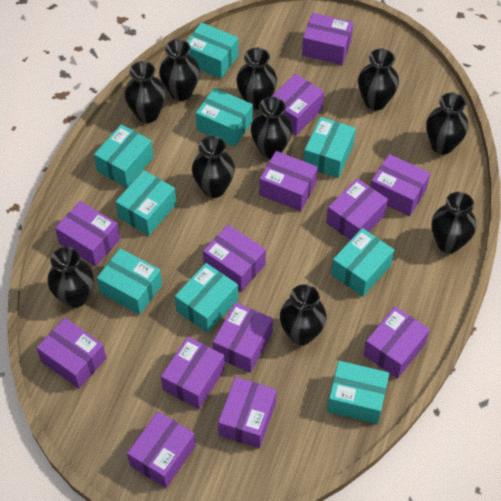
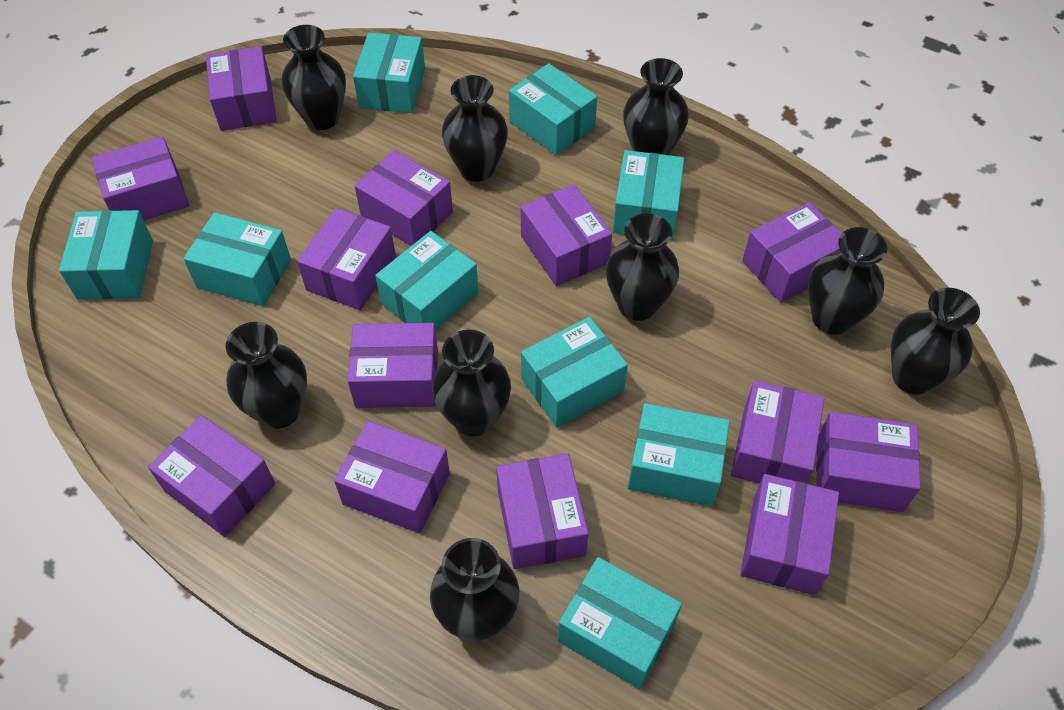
black vase: 10 -> 9

